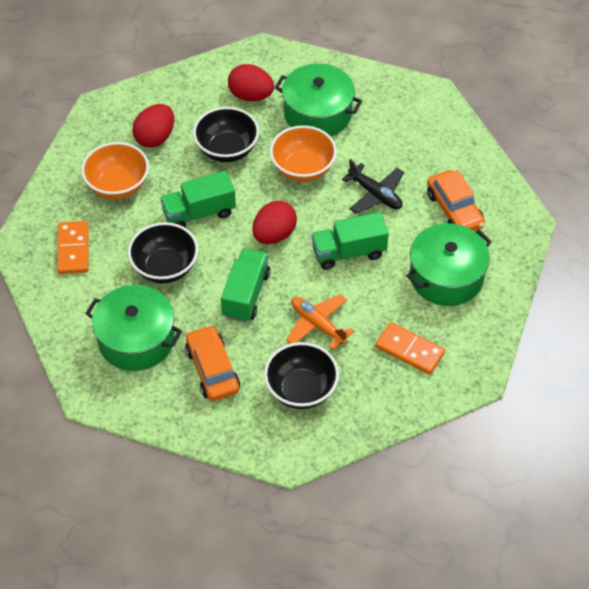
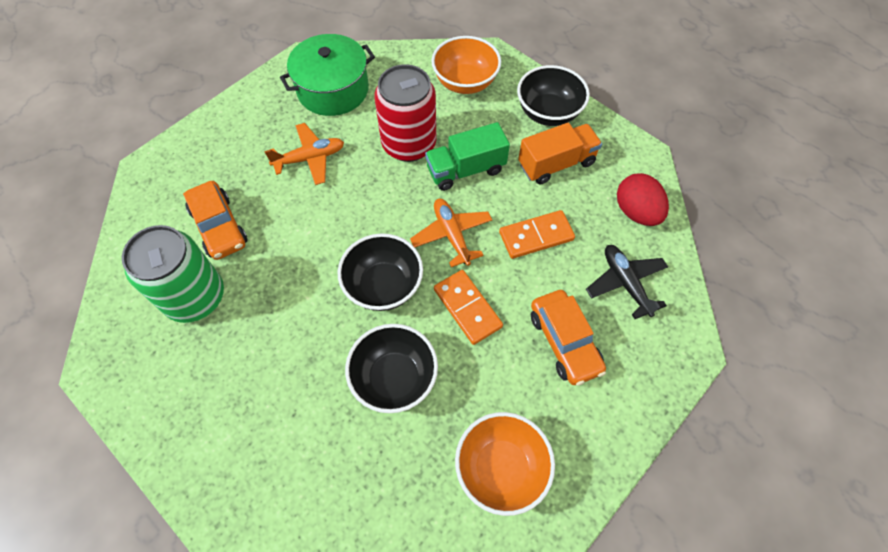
green can: 0 -> 1
green pot: 3 -> 1
green truck: 3 -> 1
orange plane: 1 -> 2
orange truck: 0 -> 1
red can: 0 -> 1
red egg: 3 -> 1

